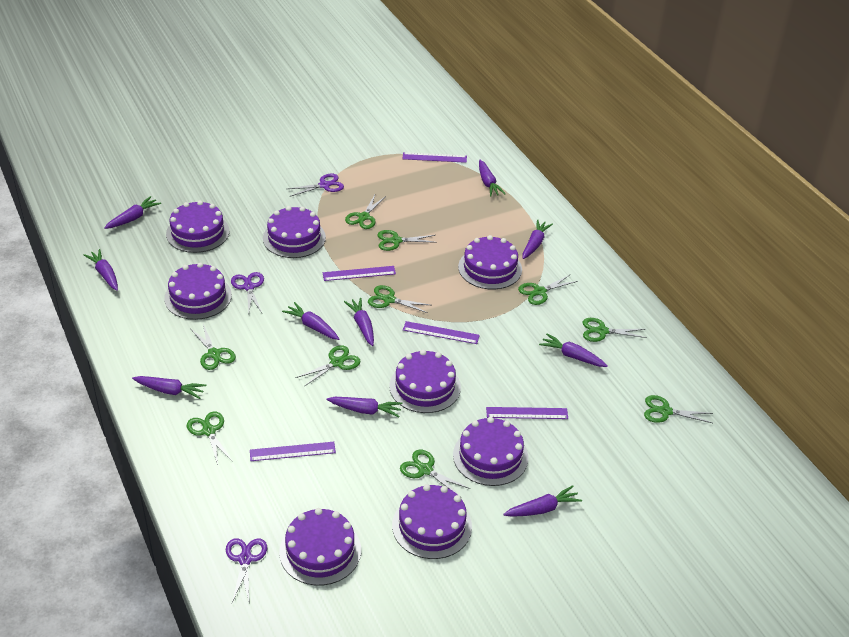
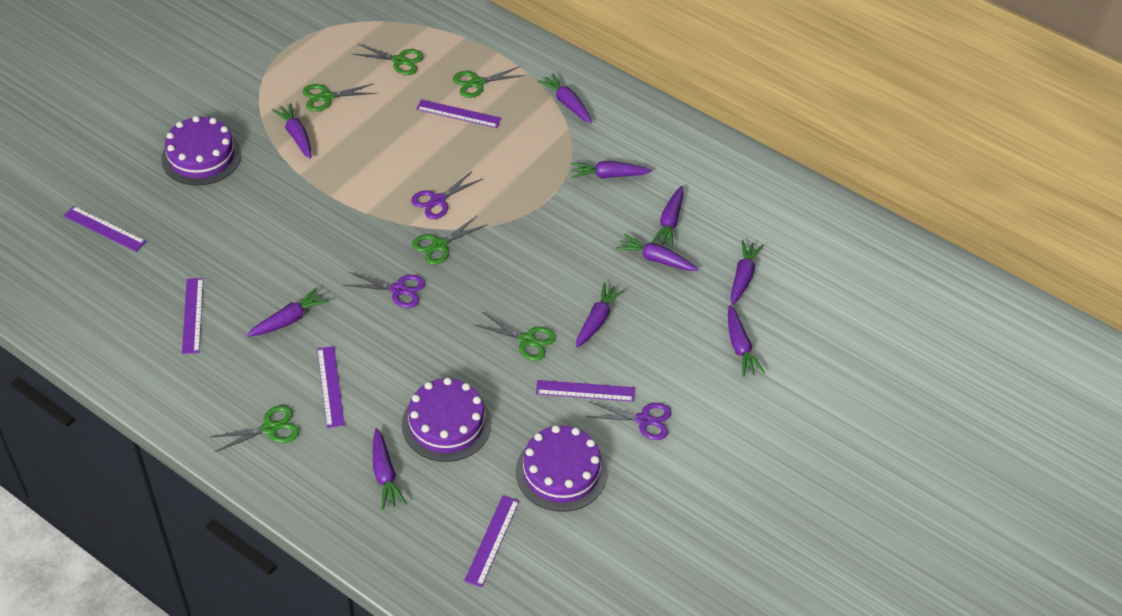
green scissors: 10 -> 6
purple cake: 8 -> 3
purple ruler: 5 -> 6

